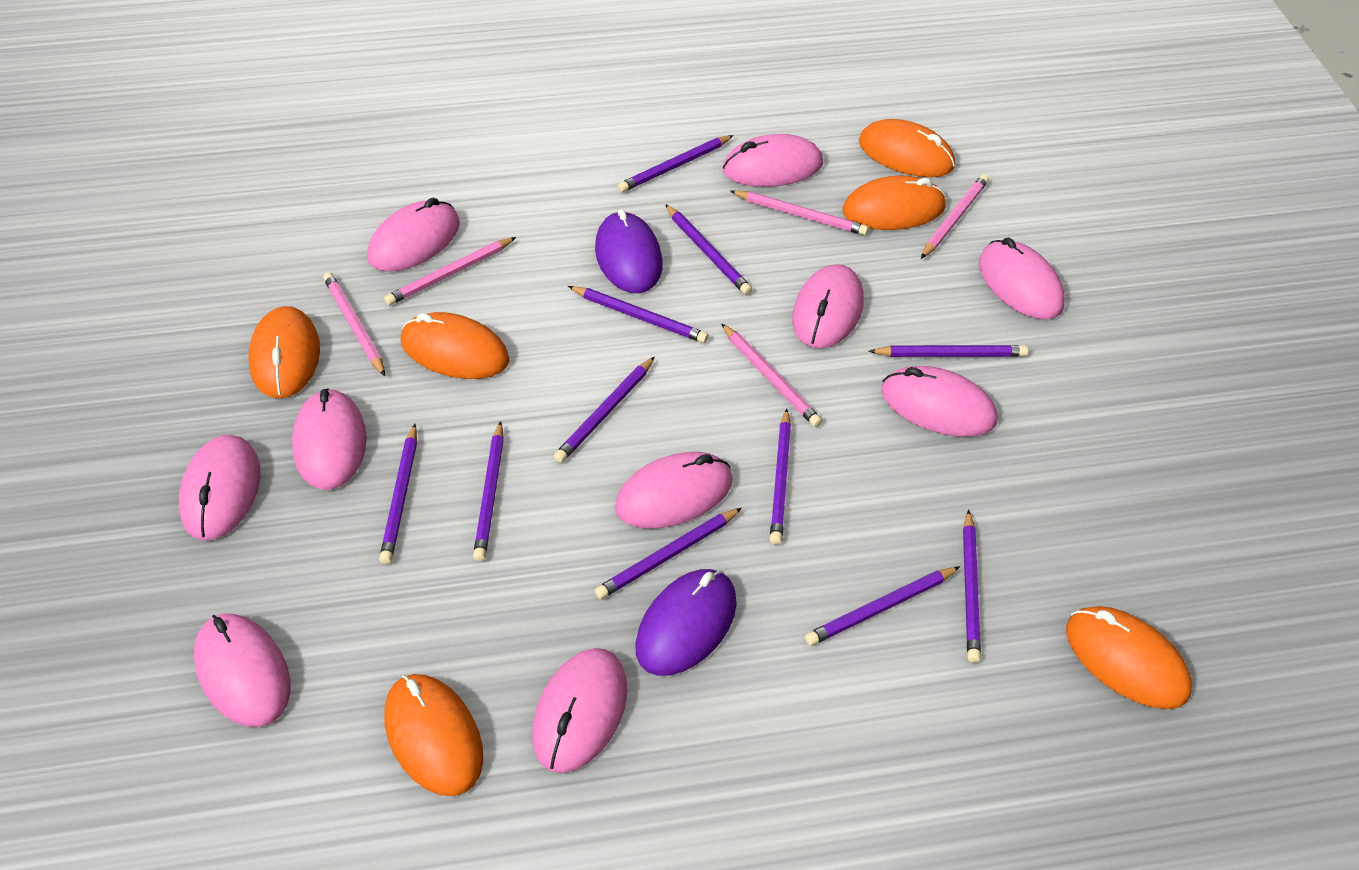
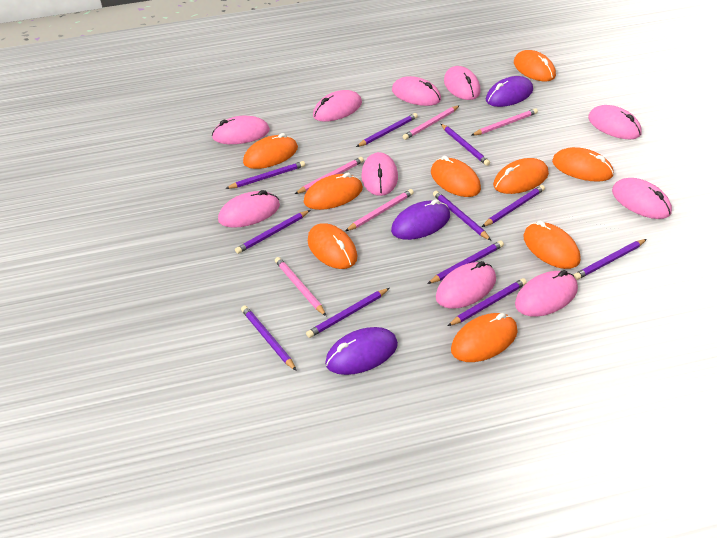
orange mouse: 6 -> 9
purple mouse: 2 -> 3

